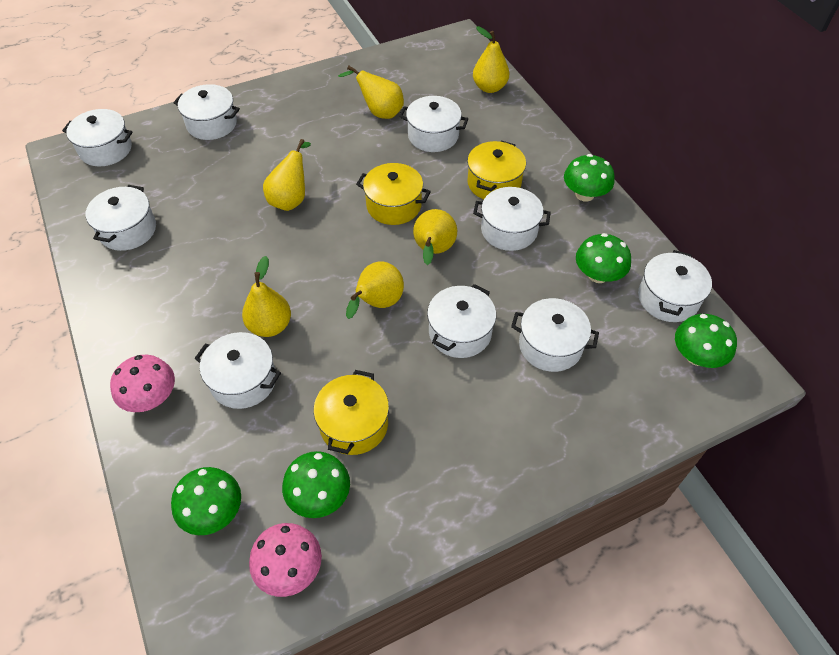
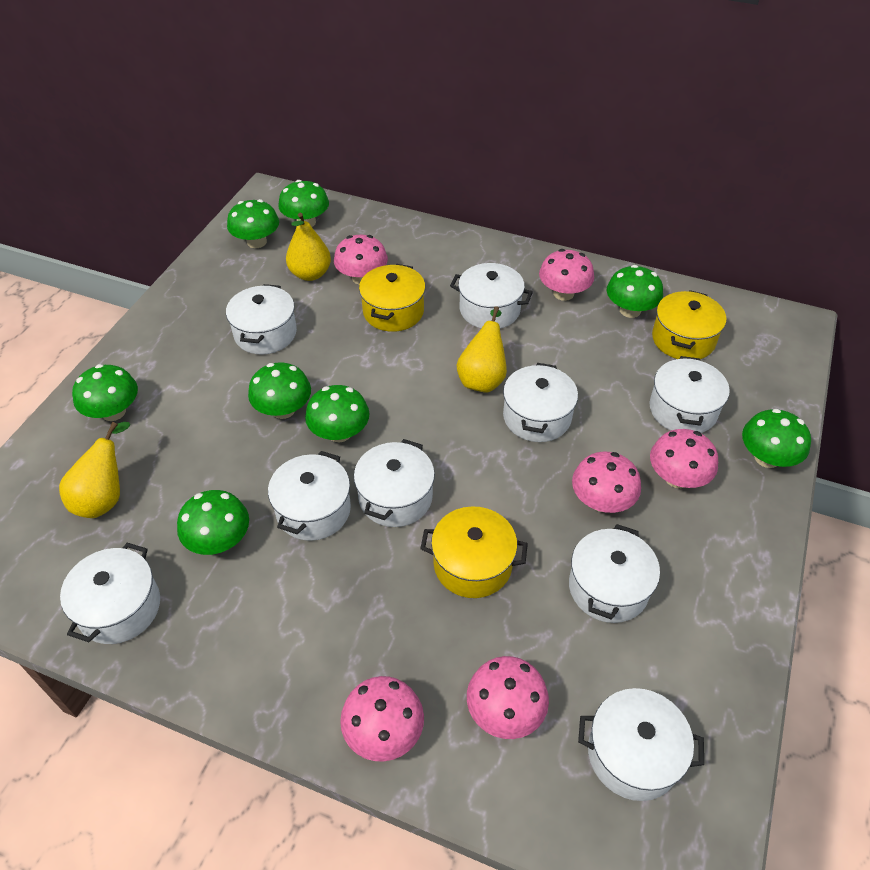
green mushroom: 5 -> 8
pink mushroom: 2 -> 6
yellow pear: 6 -> 3

